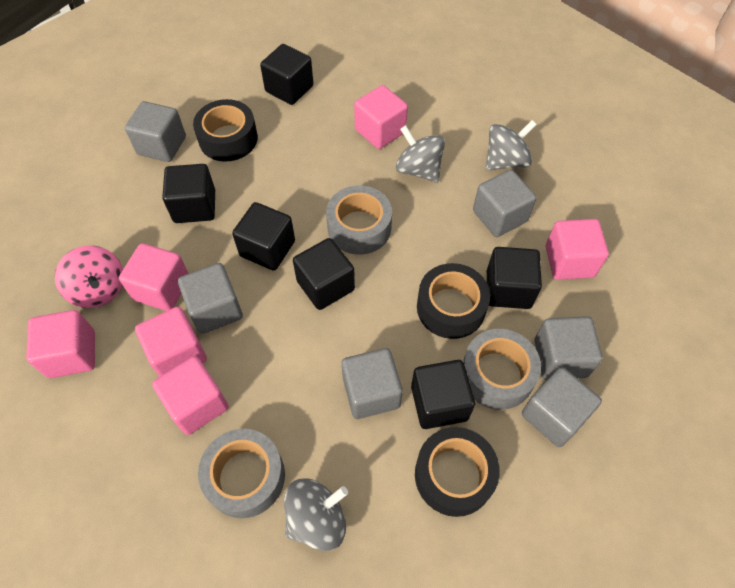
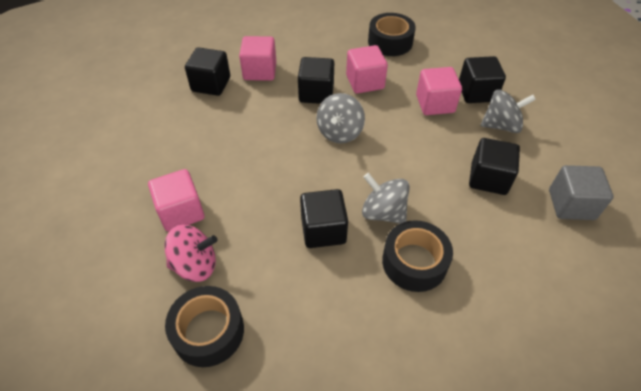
black cube: 6 -> 5
grey cube: 6 -> 1
grey tape: 3 -> 0
pink cube: 6 -> 4

